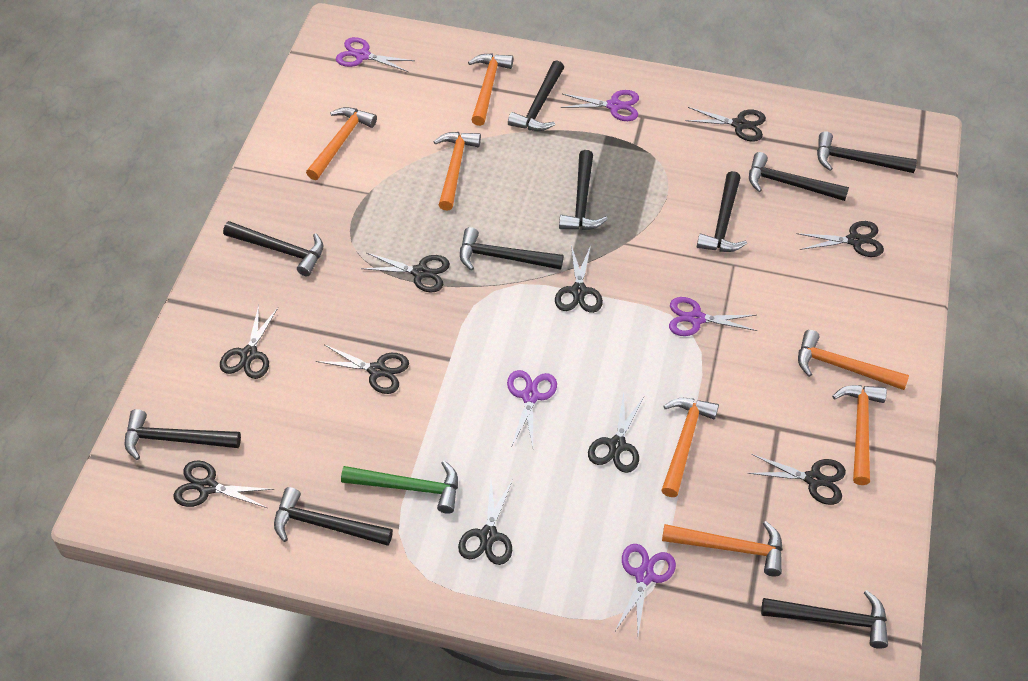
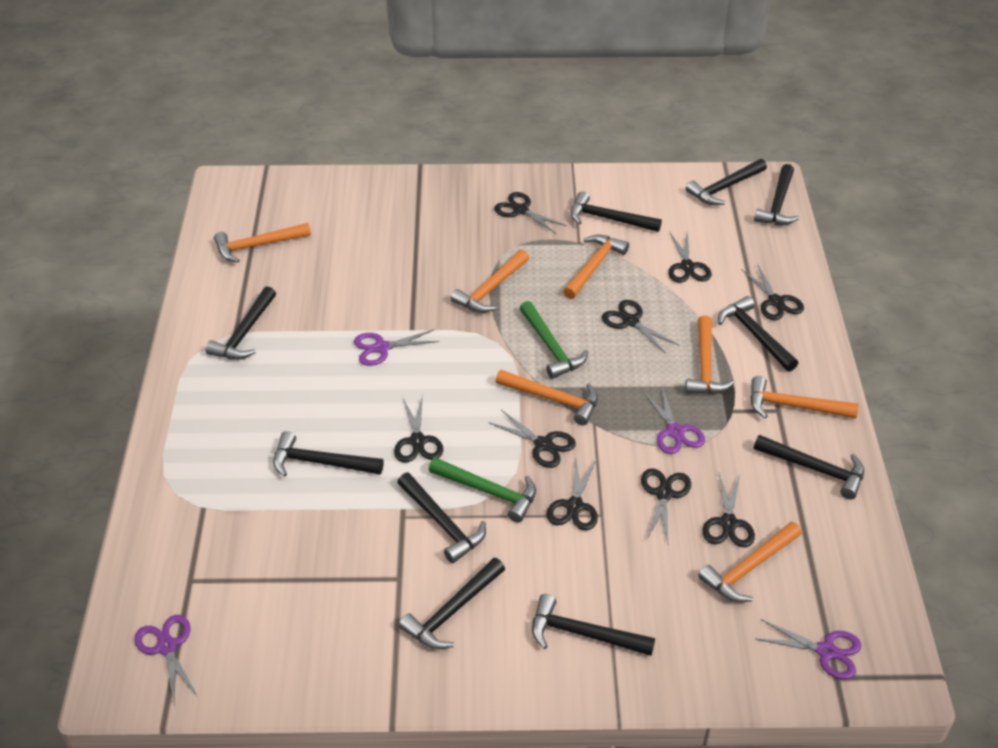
black scissors: 10 -> 9
green hammer: 1 -> 2
purple scissors: 5 -> 4

